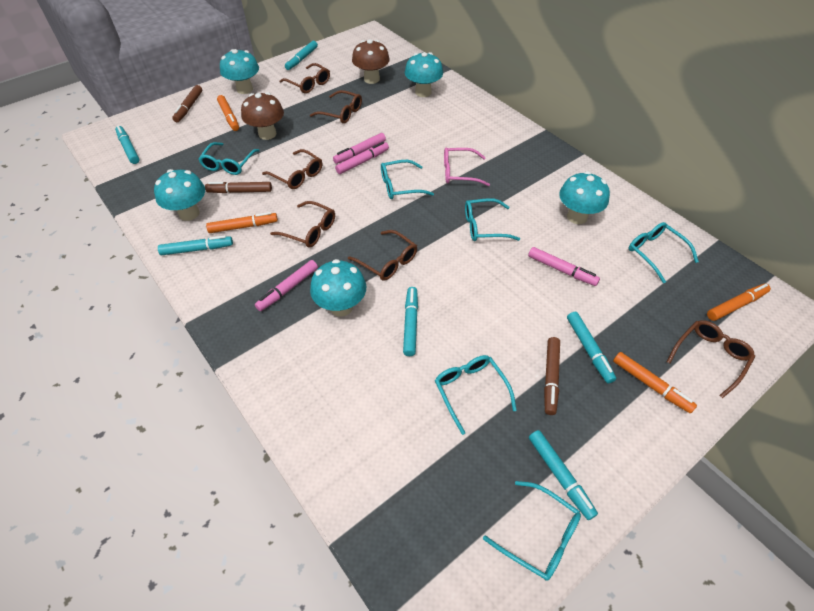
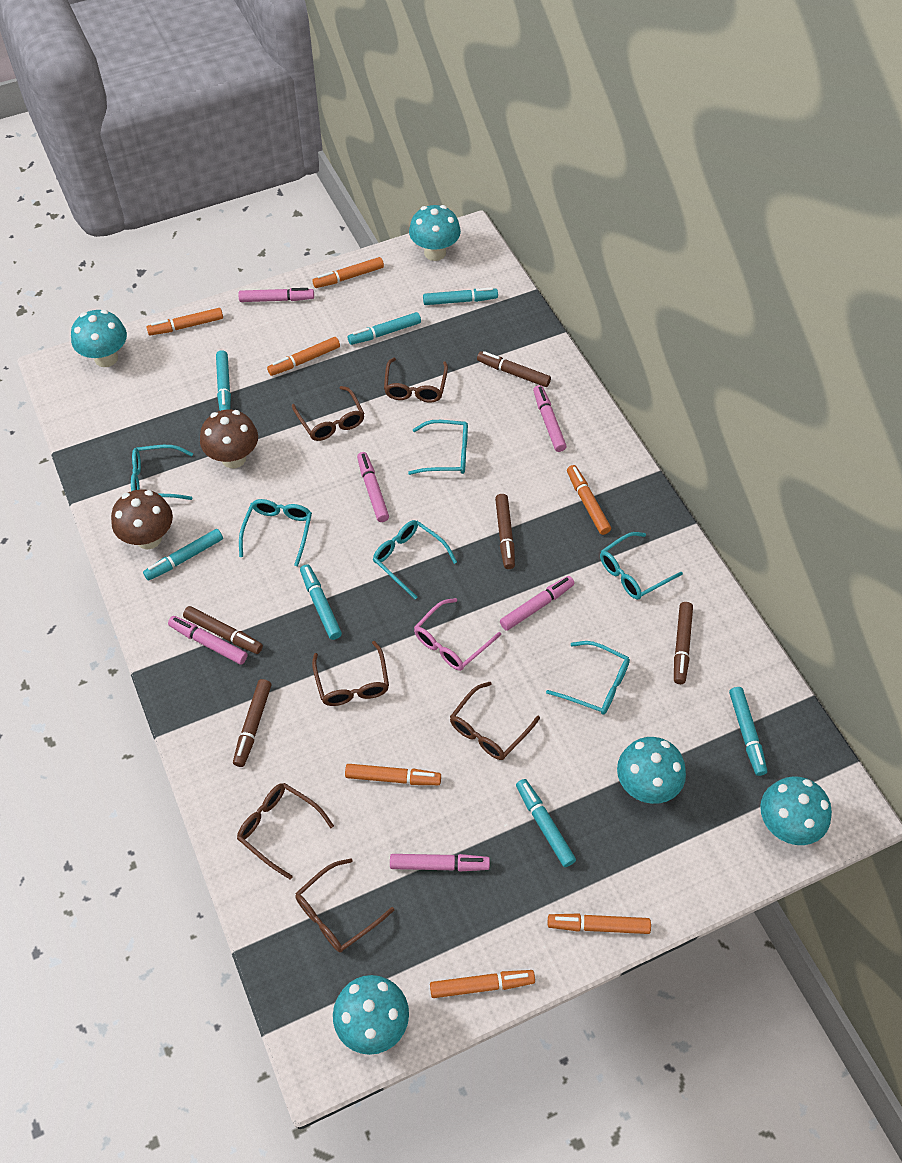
brown marker: 3 -> 5
orange marker: 4 -> 7
pink marker: 4 -> 6
turquoise marker: 6 -> 7

